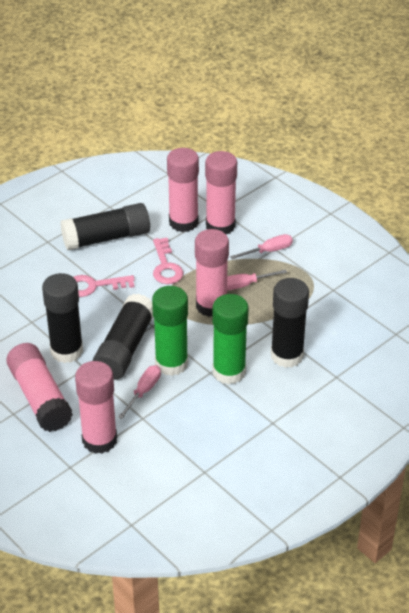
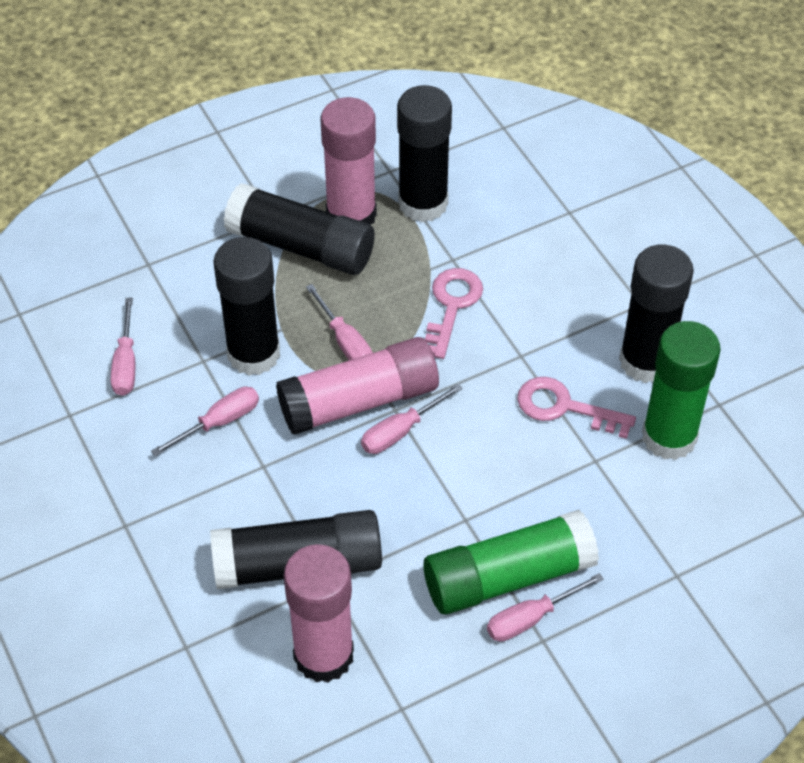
black glue stick: 4 -> 5
pink glue stick: 5 -> 3
pink screwdriver: 3 -> 5

